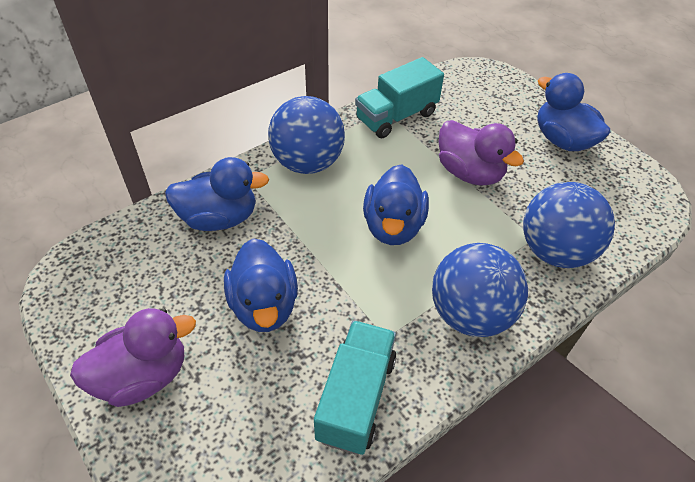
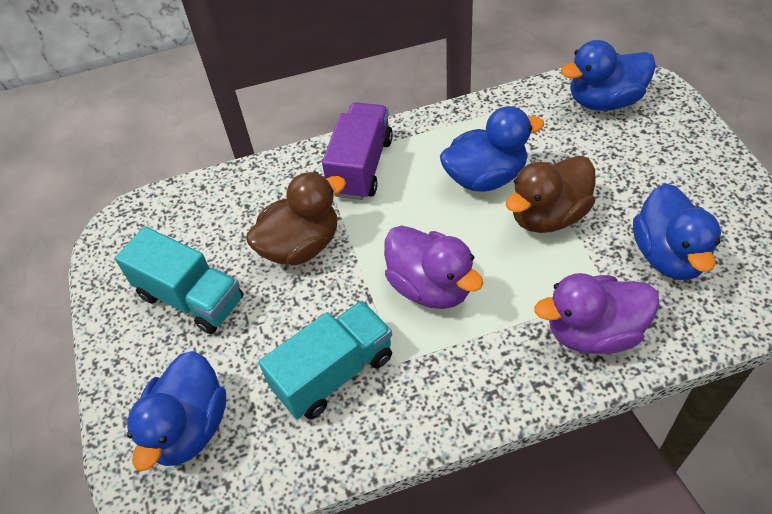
blue ball: 3 -> 0
brown duck: 0 -> 2
purple truck: 0 -> 1

